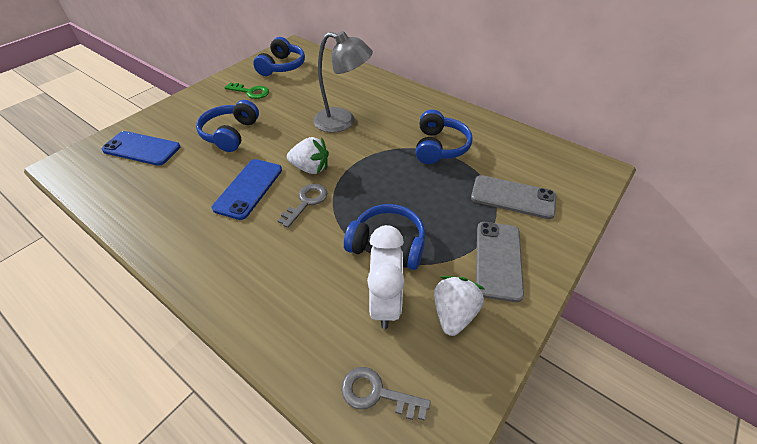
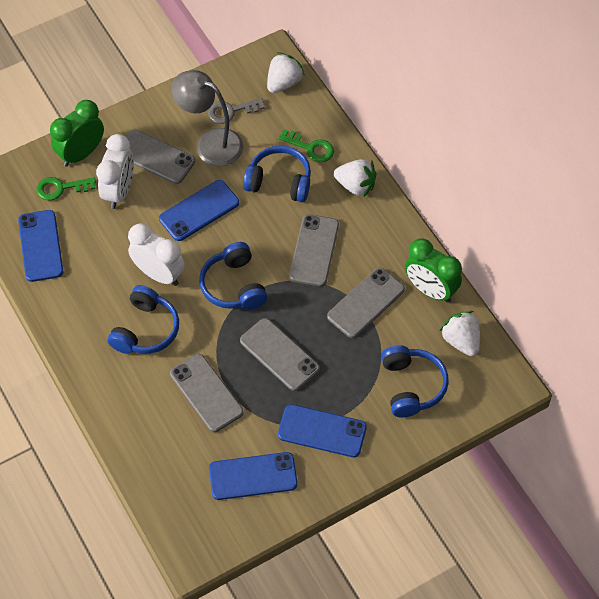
blue phone: 2 -> 4
green clock: 0 -> 2
green key: 1 -> 2
grey key: 2 -> 1
grey phone: 2 -> 5
white clock: 1 -> 2
white strawberry: 2 -> 3

